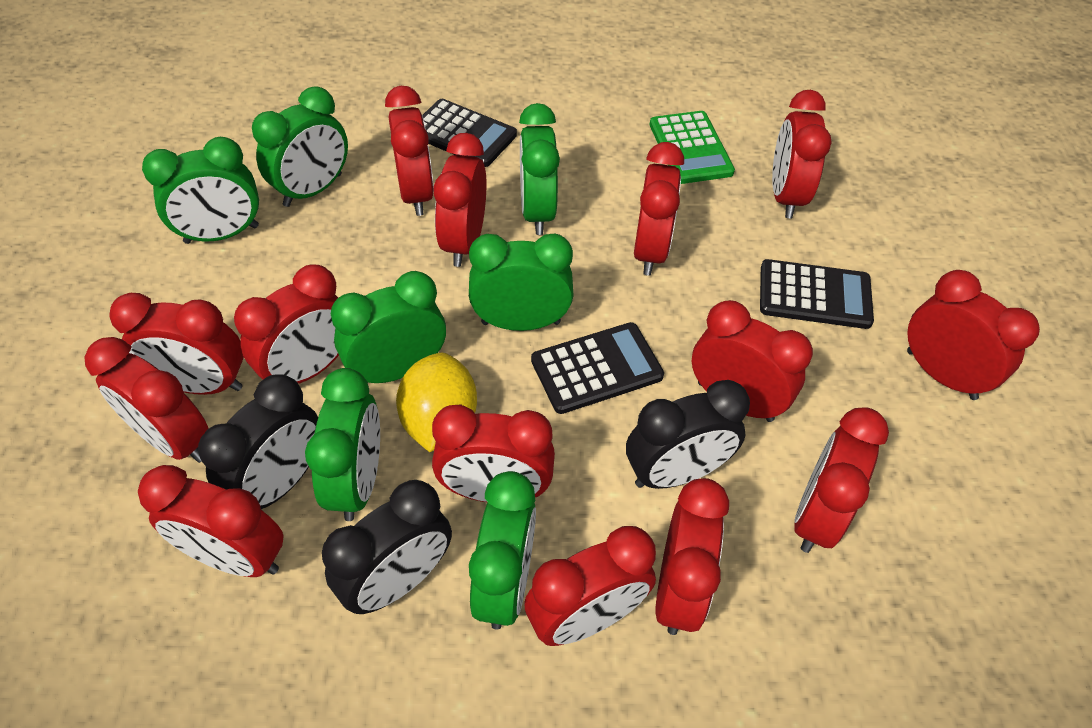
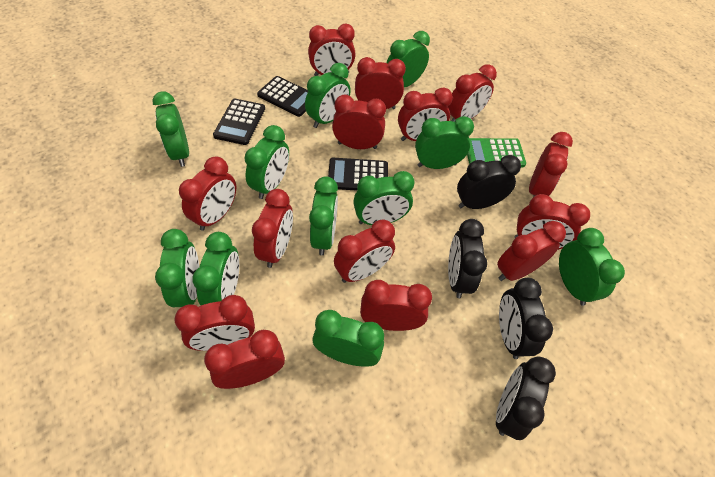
black clock: 3 -> 4
green clock: 7 -> 11
yellow lemon: 1 -> 0

